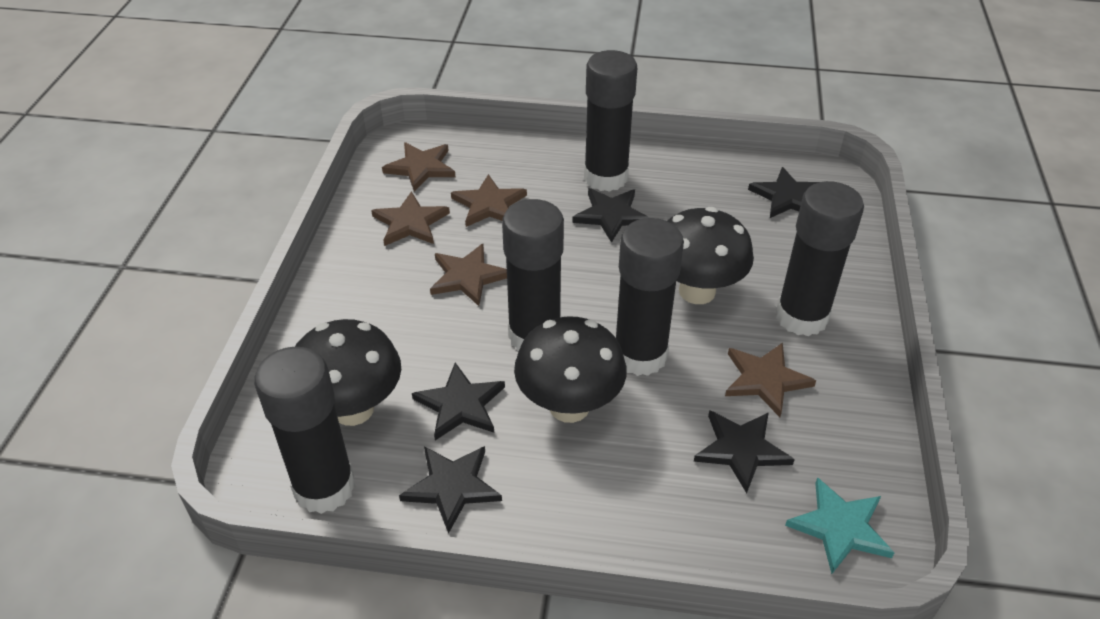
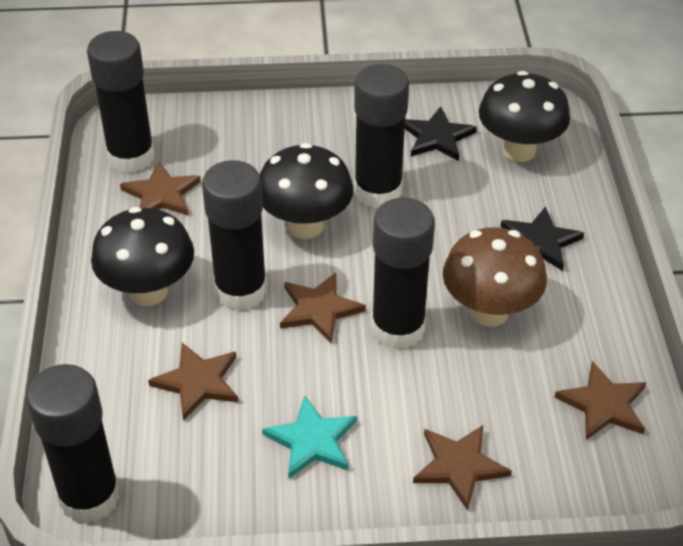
black star: 5 -> 2
brown mushroom: 0 -> 1

